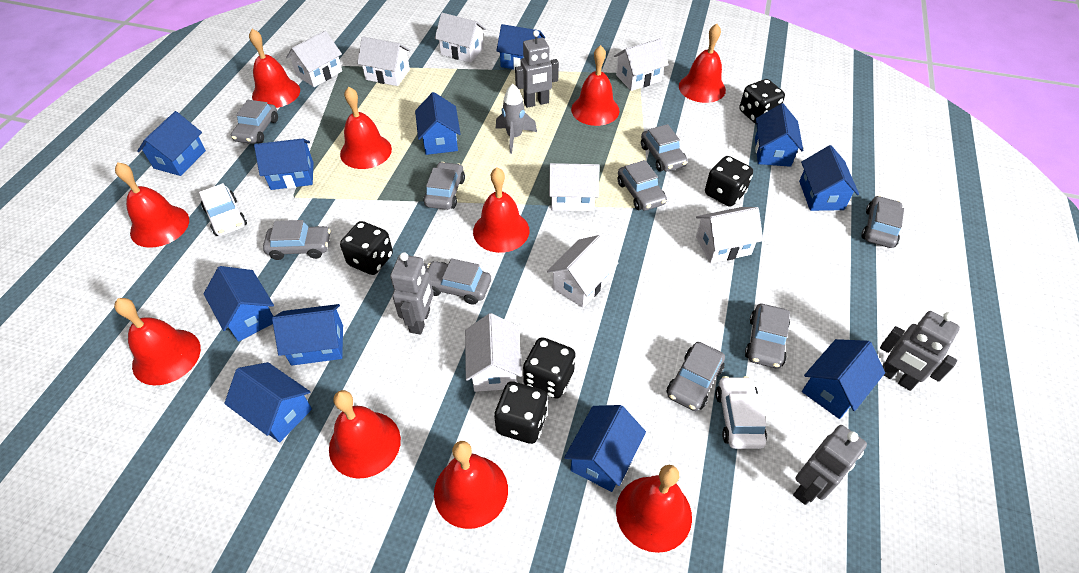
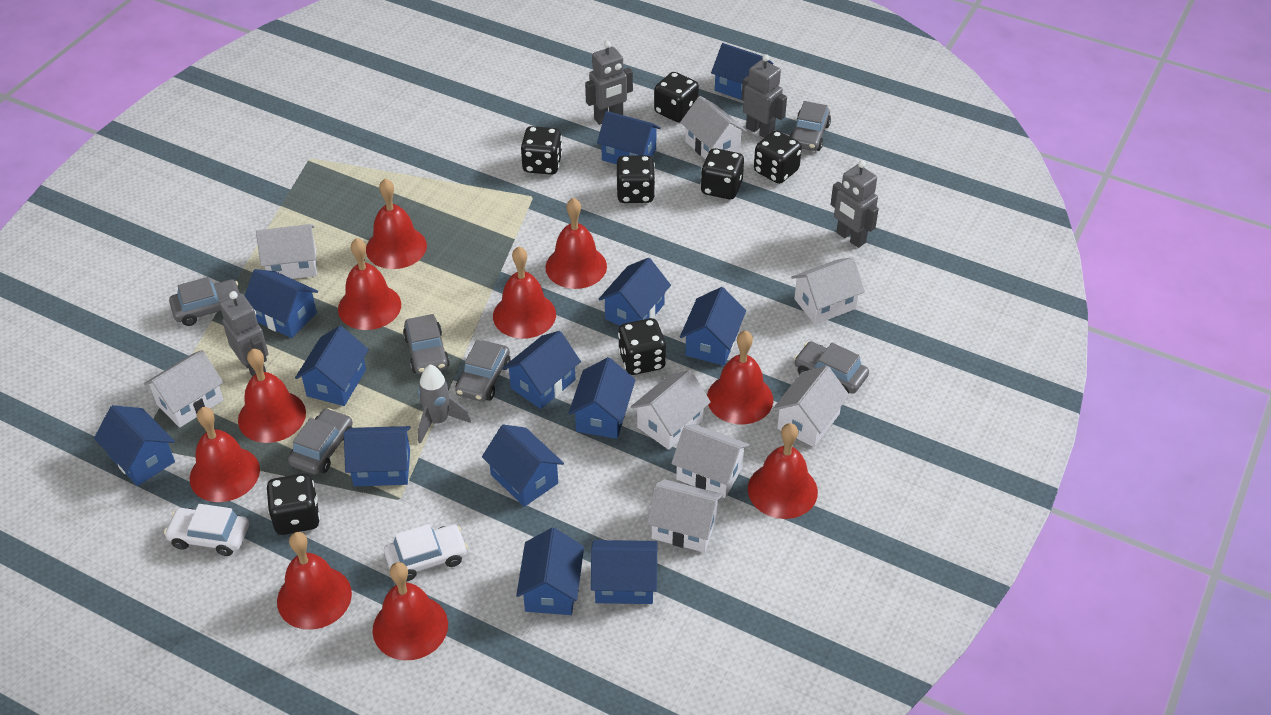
black dice: 5 -> 7
blue house: 11 -> 13
grey car: 9 -> 6

